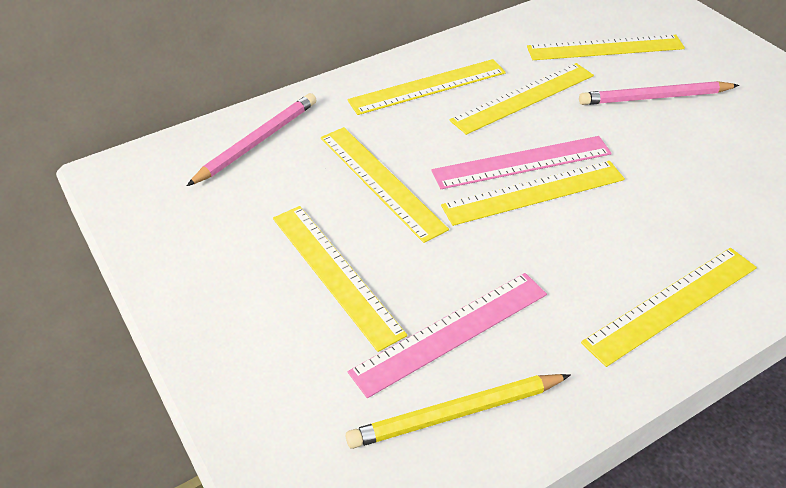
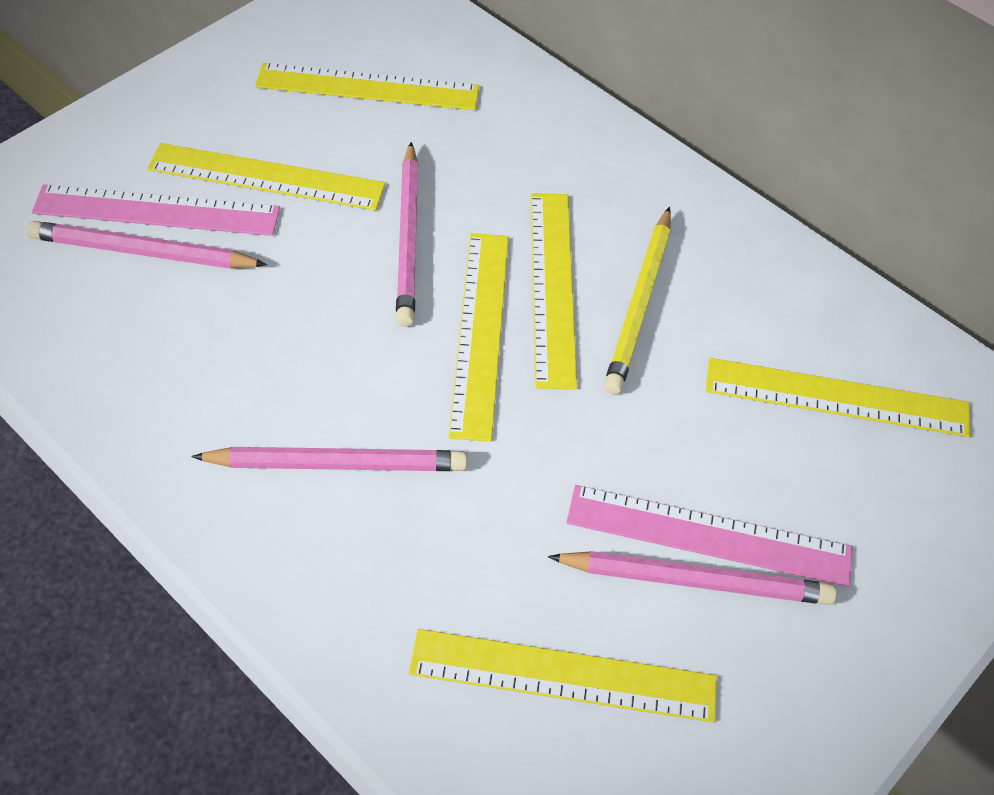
pink pencil: 2 -> 4
yellow ruler: 7 -> 6

